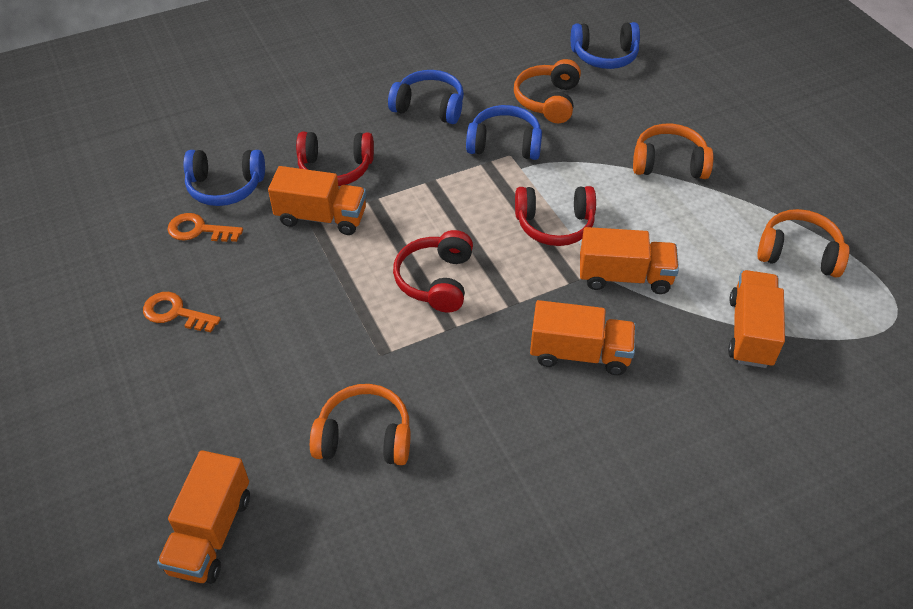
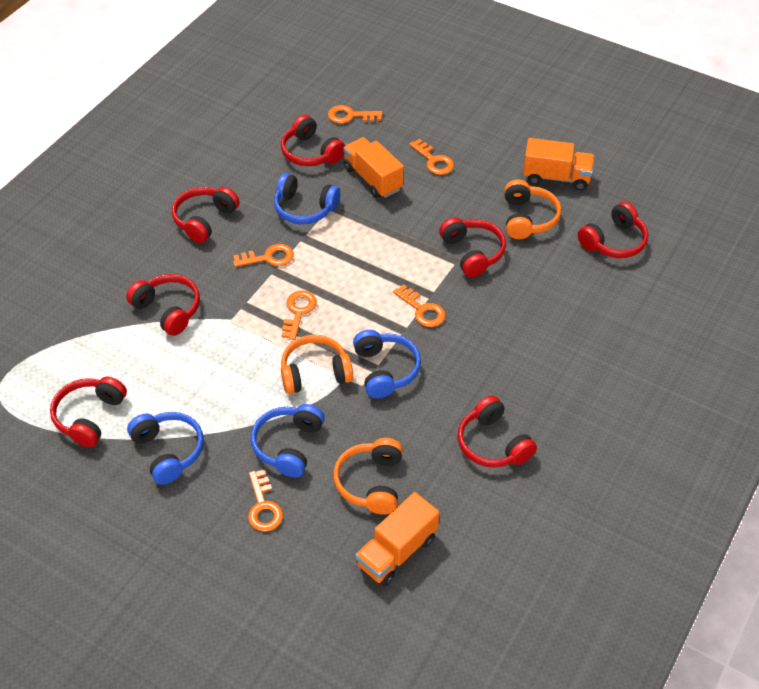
orange headphones: 4 -> 3
orange key: 2 -> 6
orange truck: 5 -> 3
red headphones: 3 -> 7

